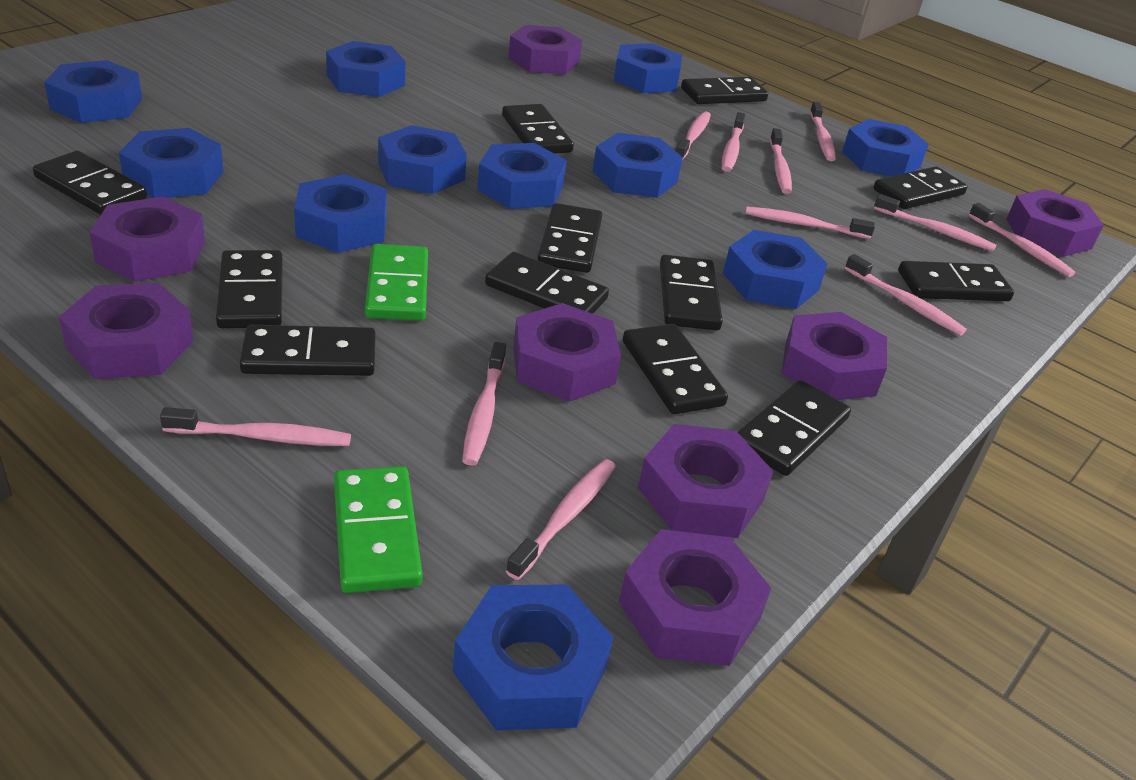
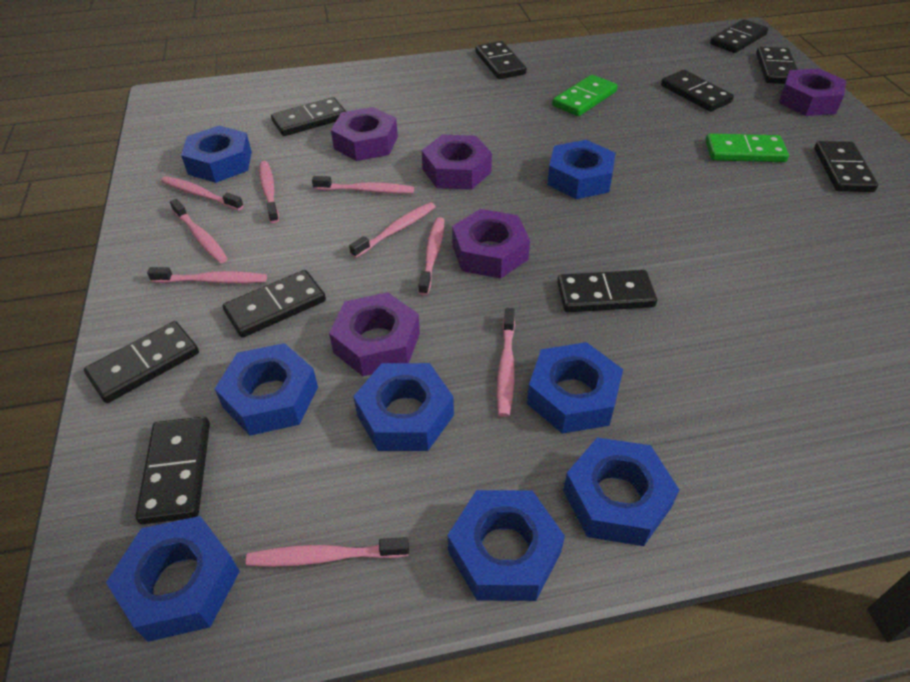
black domino: 12 -> 10
blue nut: 11 -> 8
pink toothbrush: 11 -> 9
purple nut: 8 -> 5

